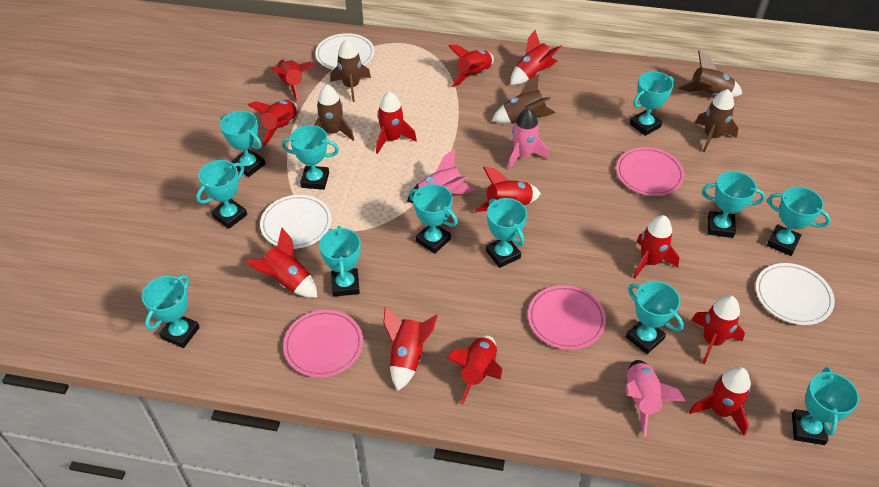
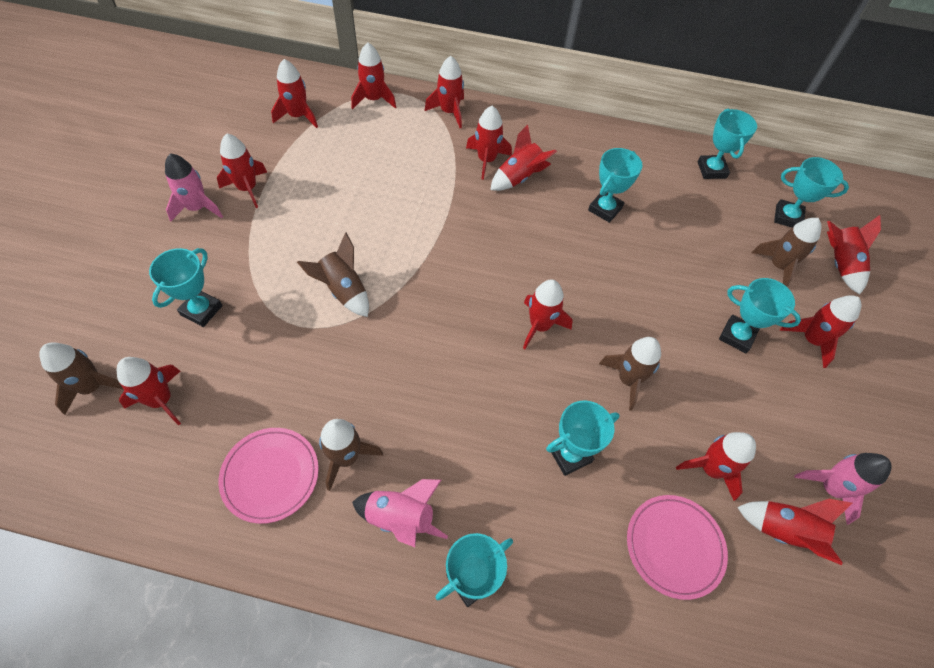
pink plate: 3 -> 2
turquoise trophy: 12 -> 7
white plate: 3 -> 0

